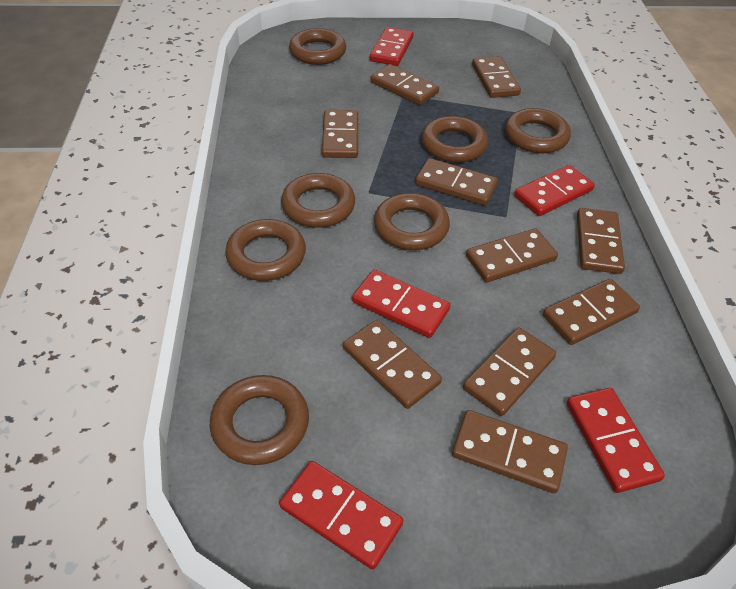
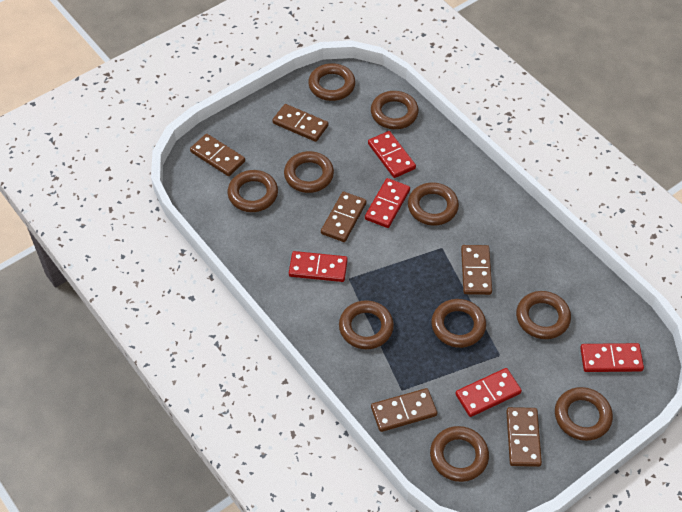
brown domino: 10 -> 6
brown ring: 7 -> 10

